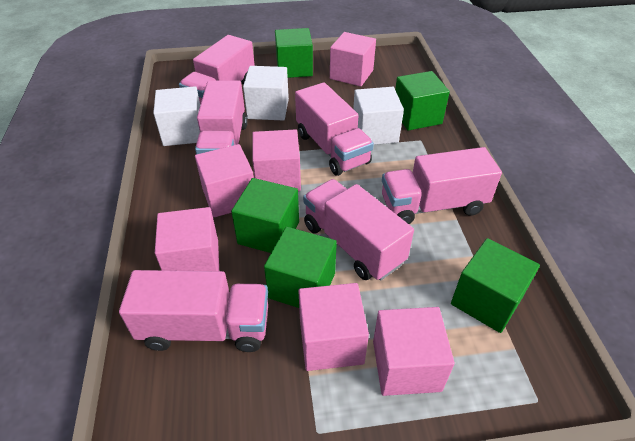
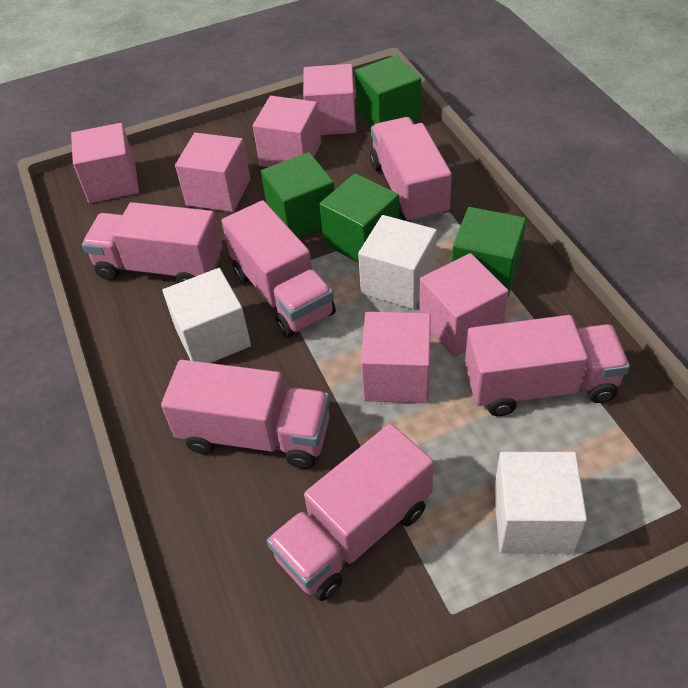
green cube: 5 -> 4

